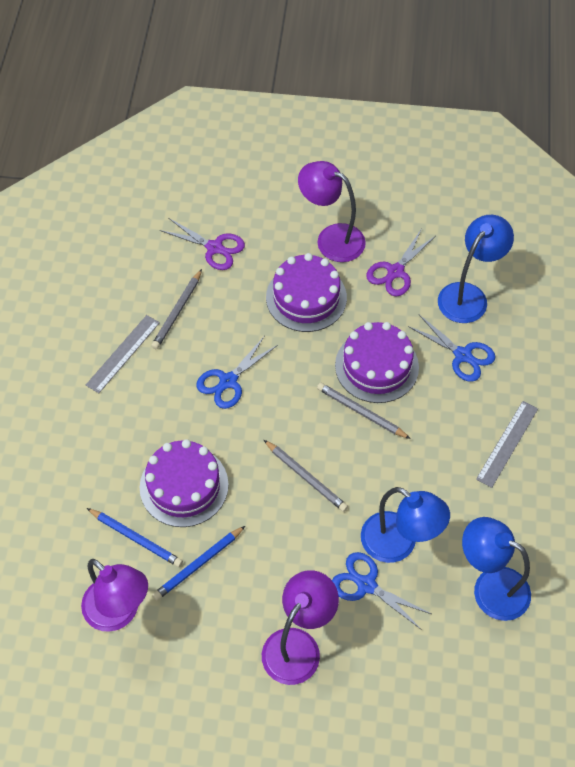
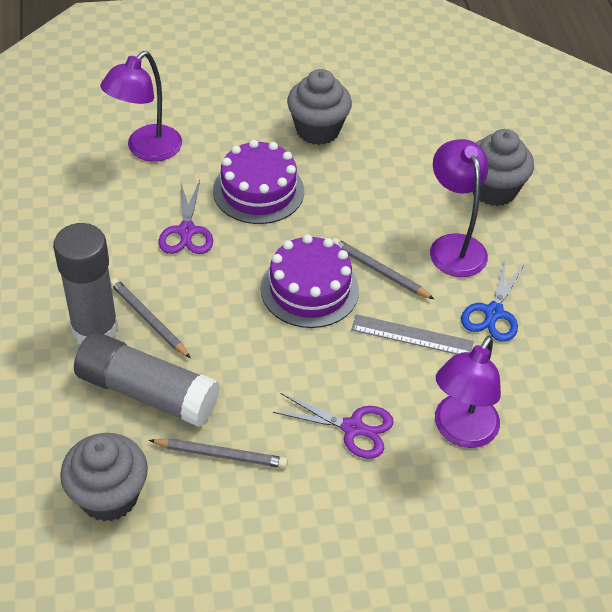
blue lamp: 3 -> 0
blue pencil: 2 -> 0
blue scissors: 3 -> 1
grey cupcake: 0 -> 3
grey glue stick: 0 -> 2
grey ruler: 2 -> 1
purple cake: 3 -> 2

